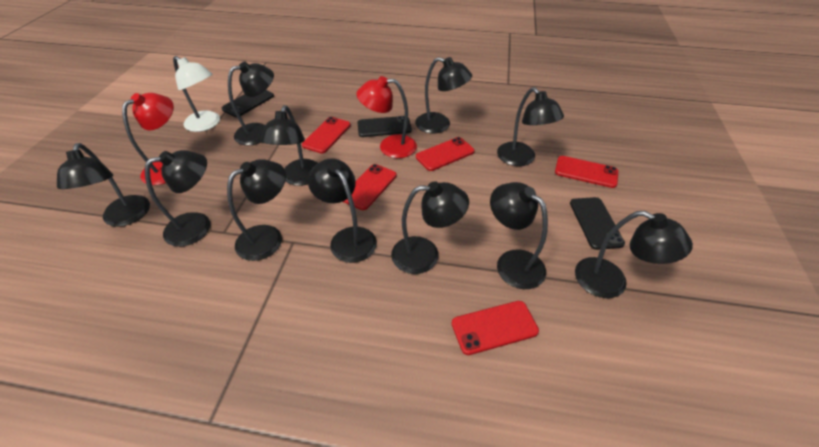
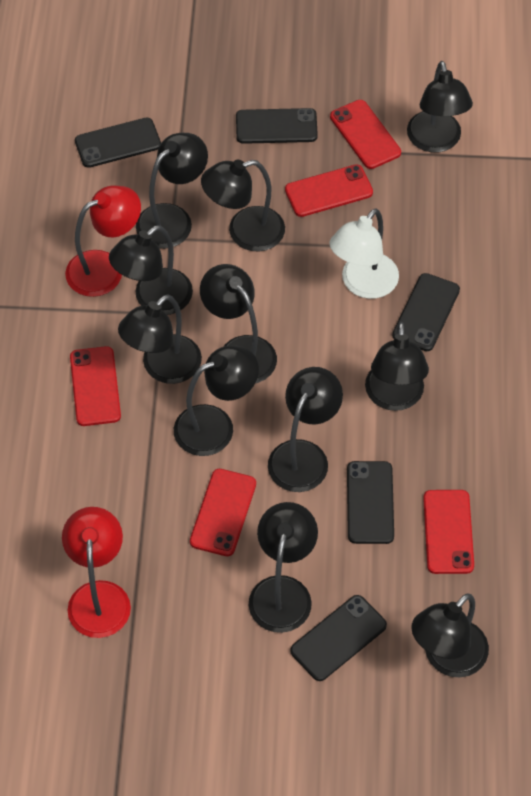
black phone: 3 -> 5

